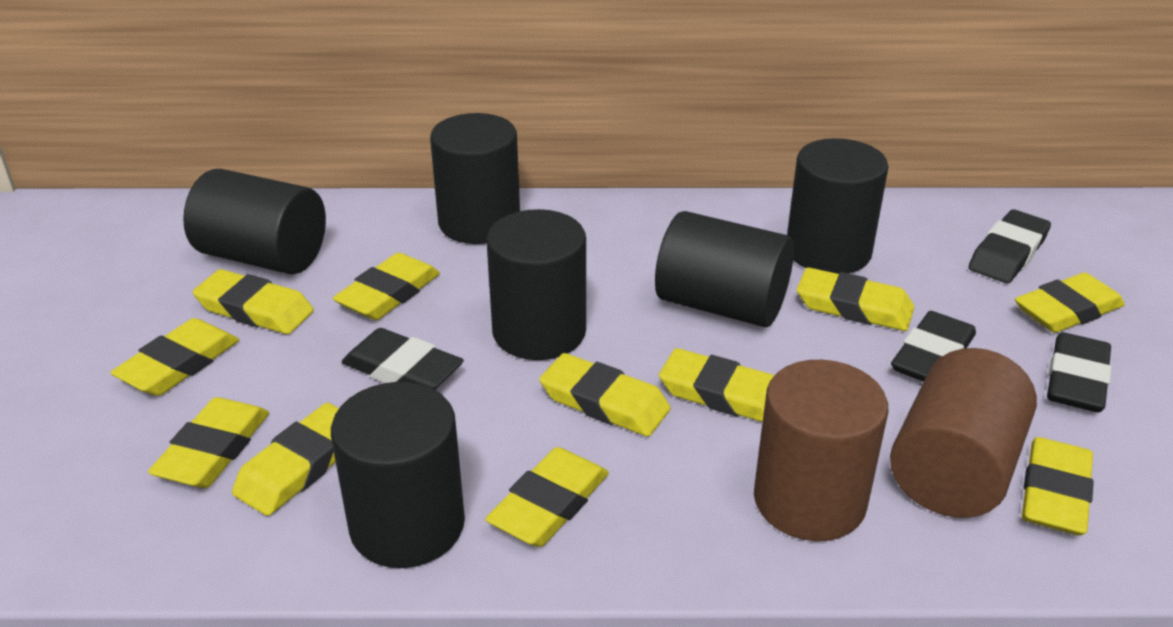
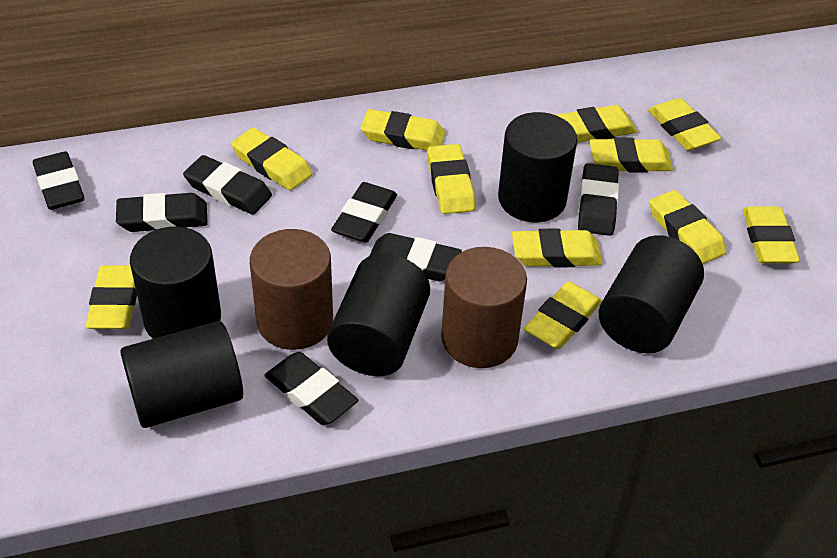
black cylinder: 6 -> 5
black eraser: 4 -> 7

